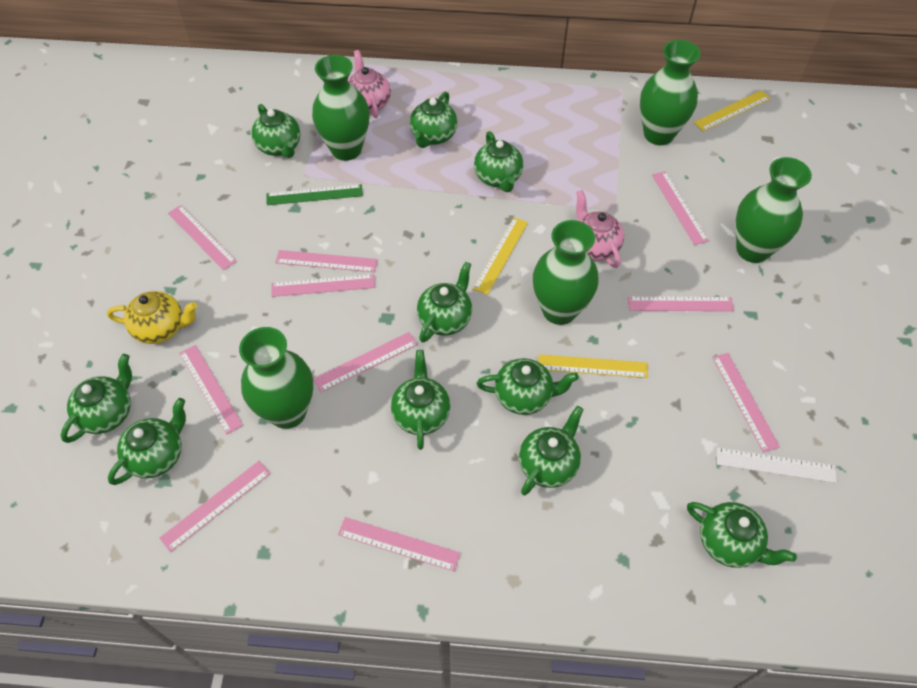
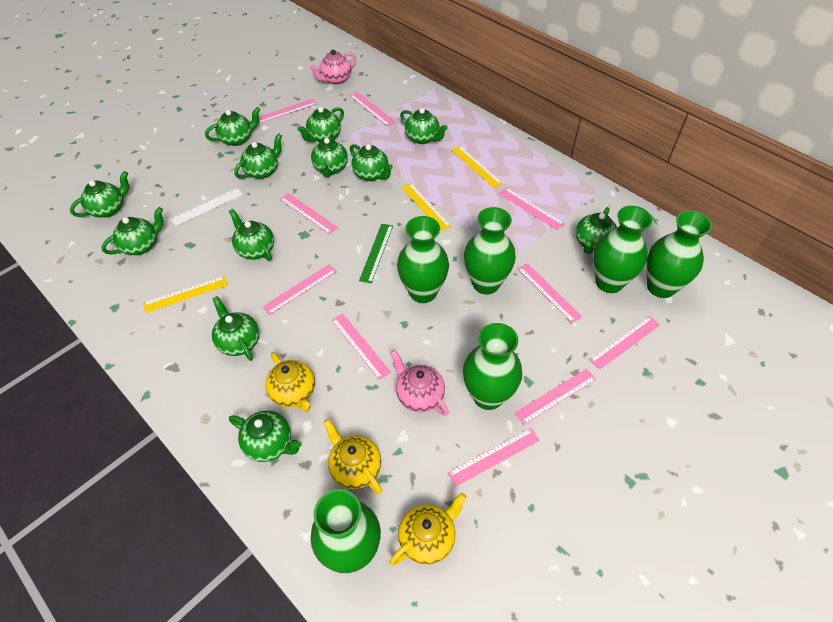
green teapot: 10 -> 12
green vase: 5 -> 6
yellow teapot: 1 -> 3

